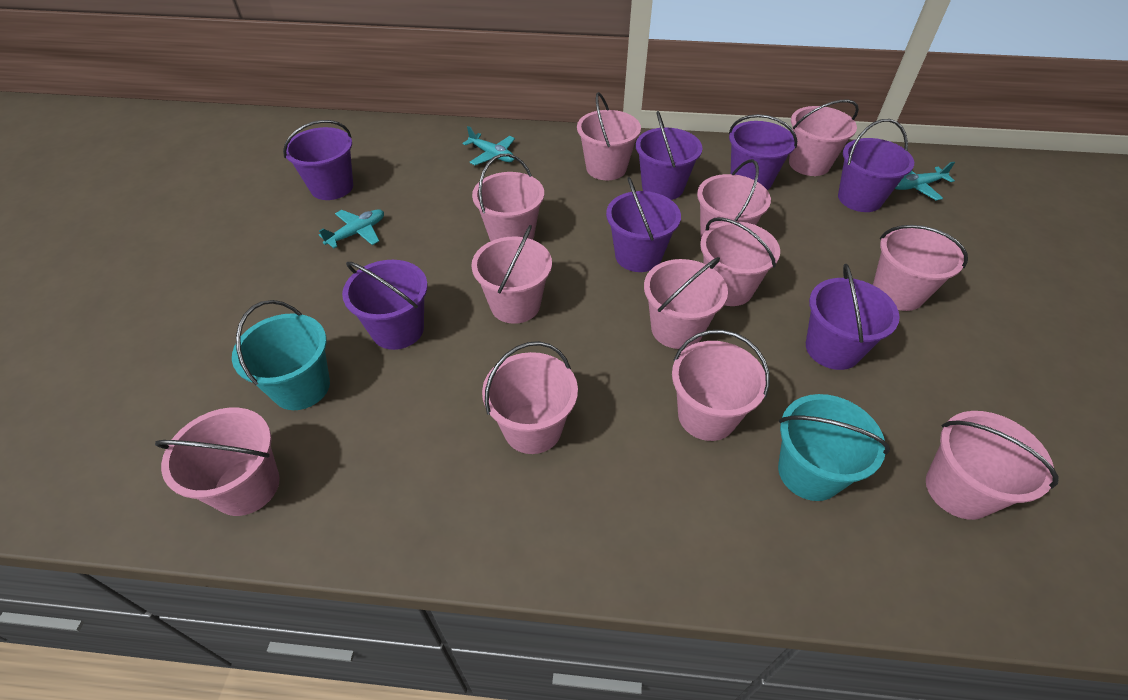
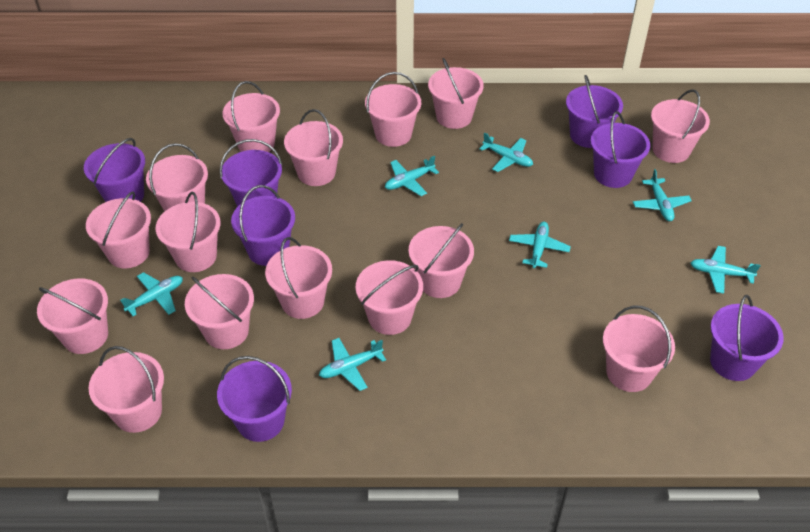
pink bucket: 12 -> 15
turquoise bucket: 2 -> 0
turquoise plane: 3 -> 7

